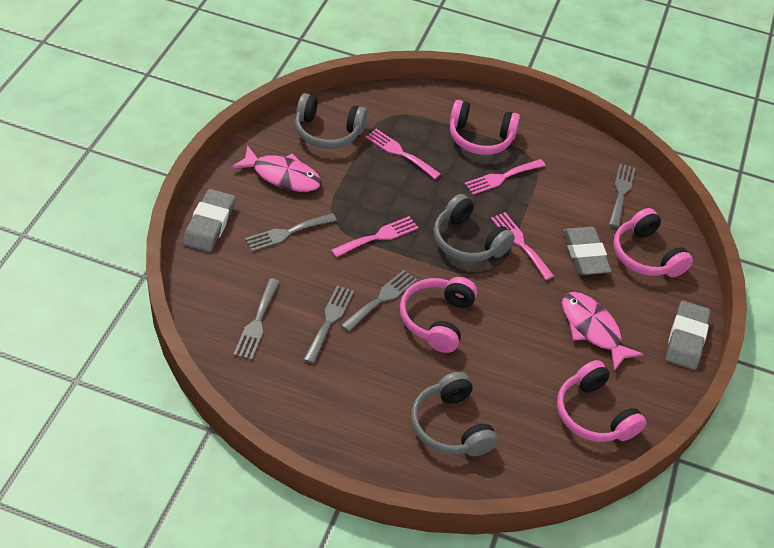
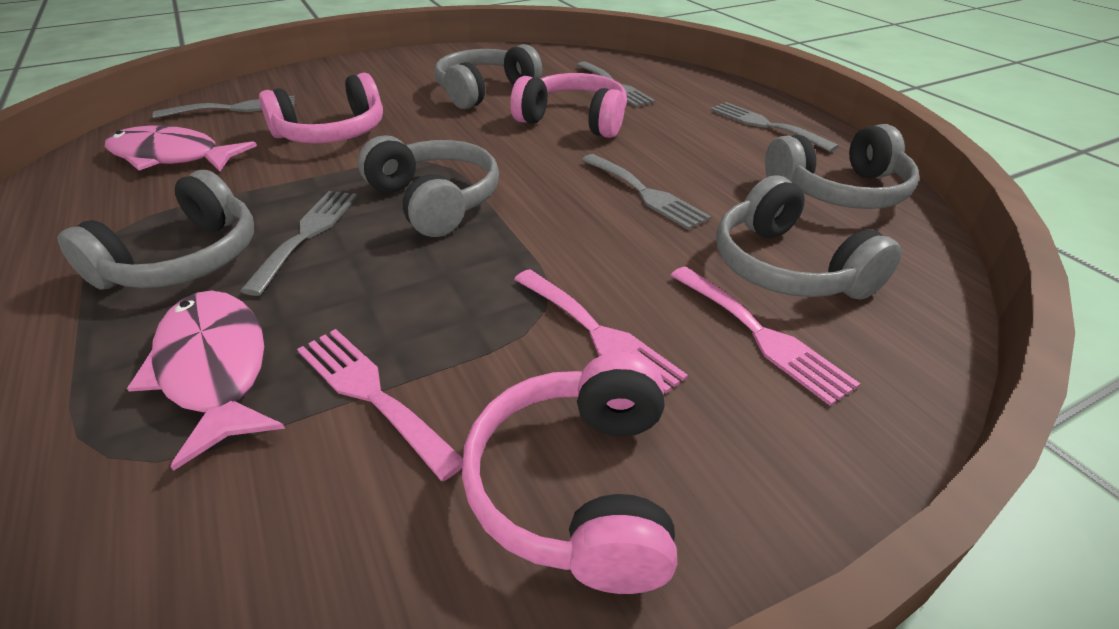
grey eraser: 3 -> 0
grey headphones: 3 -> 5
pink fork: 4 -> 3
pink headphones: 4 -> 3

